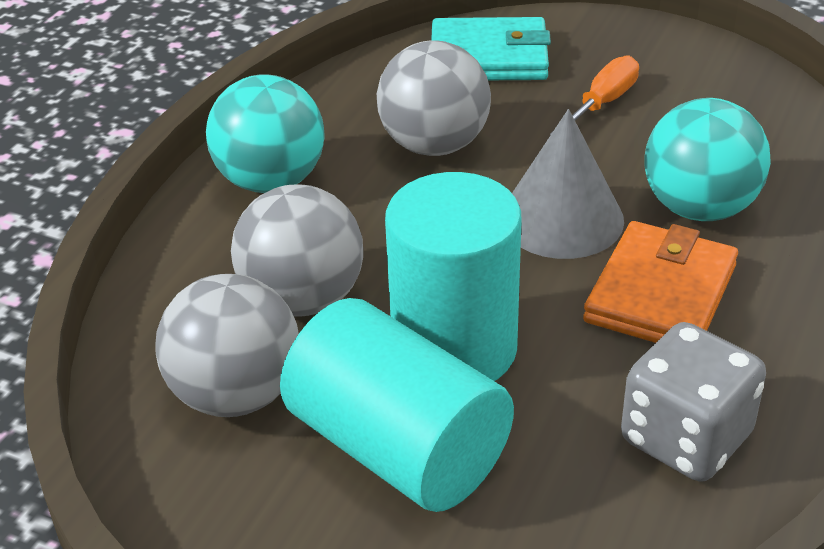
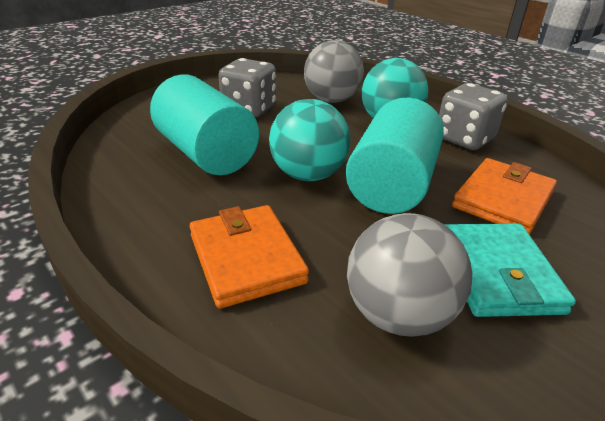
grey ball: 3 -> 2
grey cone: 1 -> 0
grey dice: 1 -> 2
orange screwdriver: 1 -> 0
orange wallet: 1 -> 2

